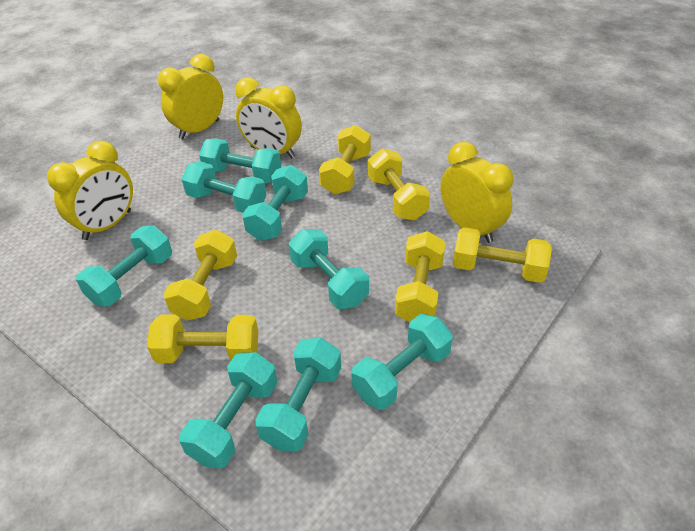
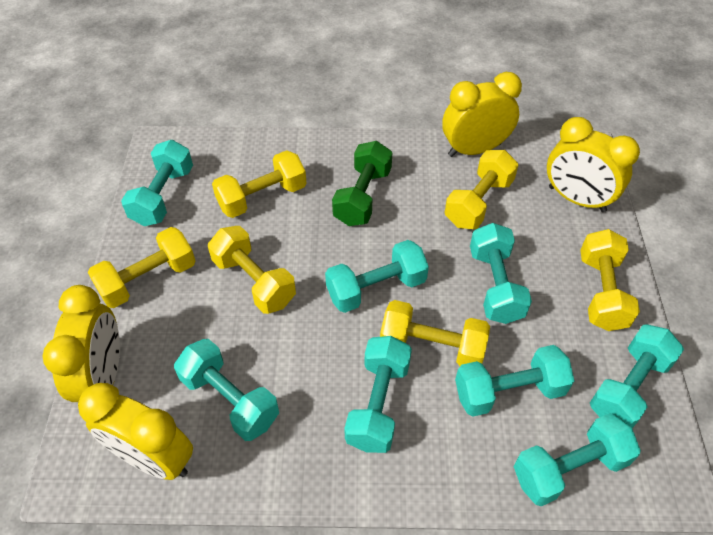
green dumbbell: 0 -> 1

